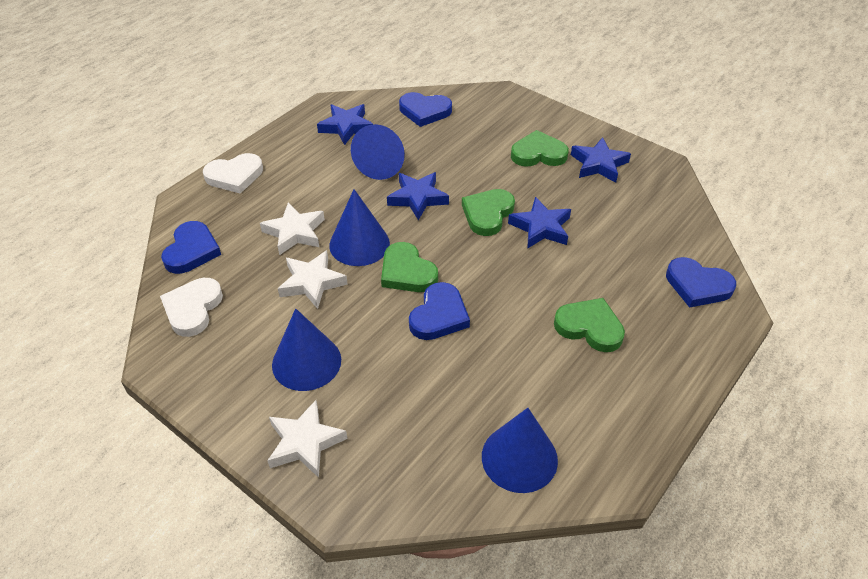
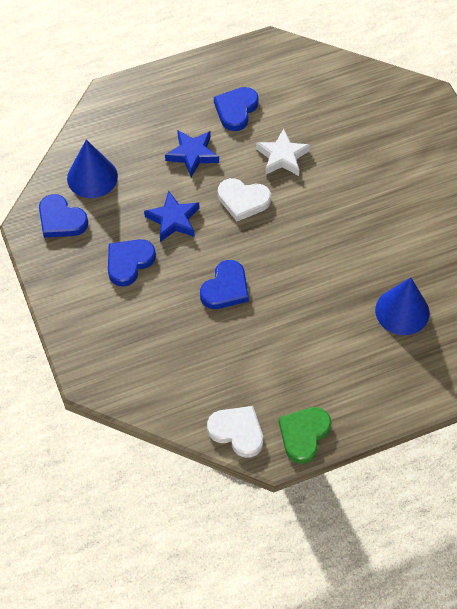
blue cone: 4 -> 2
blue star: 4 -> 2
green heart: 4 -> 1
white star: 3 -> 1

